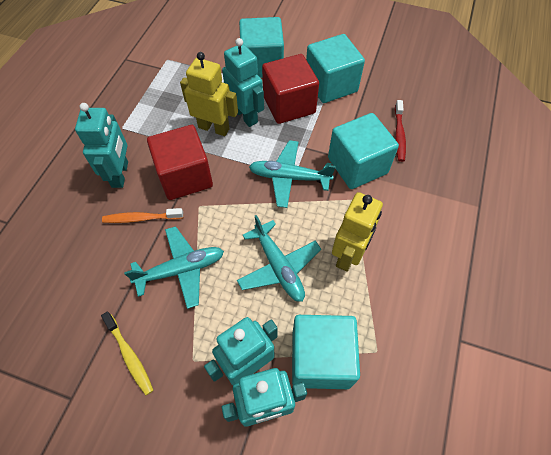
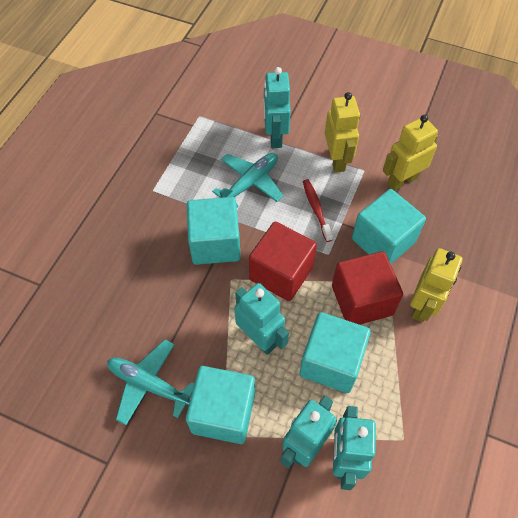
orange toothbrush: 1 -> 0
turquoise plane: 3 -> 2
yellow robot: 2 -> 3
yellow toothbrush: 1 -> 0

